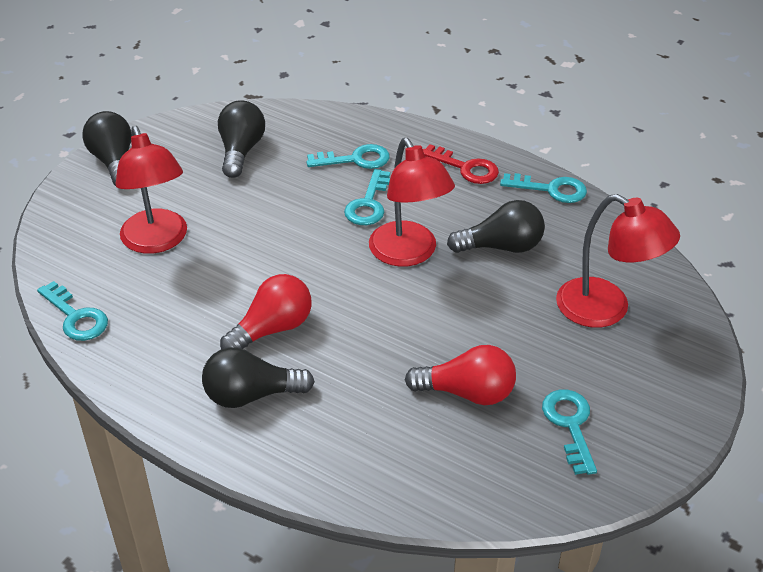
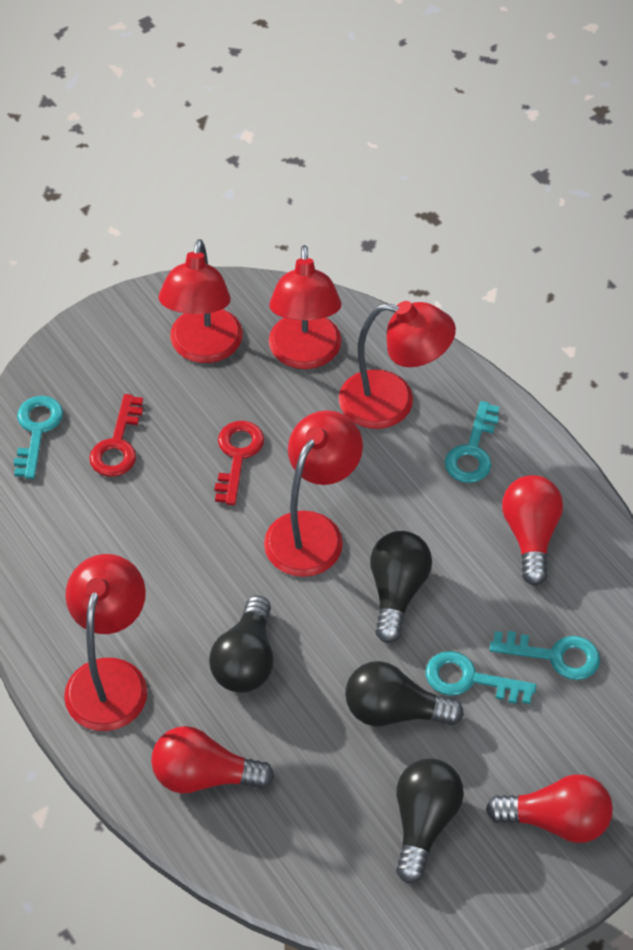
red key: 1 -> 2
red lamp: 3 -> 5
red light bulb: 2 -> 3
turquoise key: 5 -> 4

